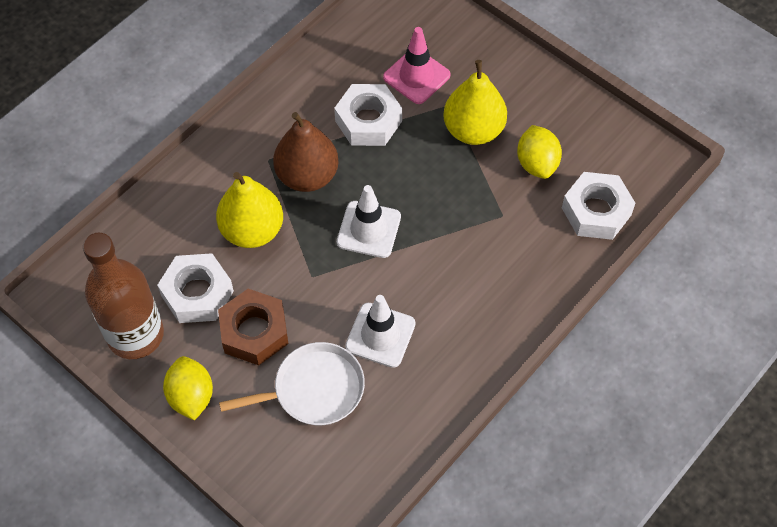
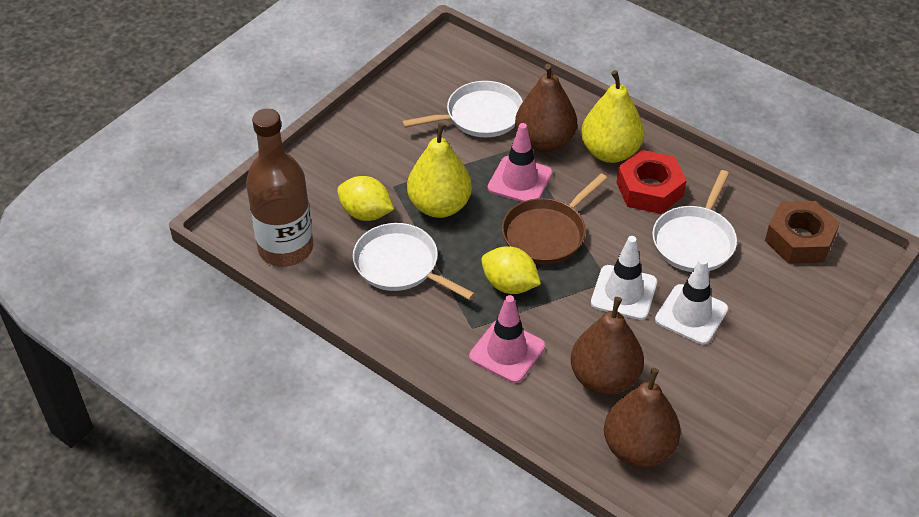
brown pan: 0 -> 1
brown pear: 1 -> 3
pink traffic cone: 1 -> 2
red nut: 0 -> 1
white nut: 3 -> 0
white pan: 1 -> 3

